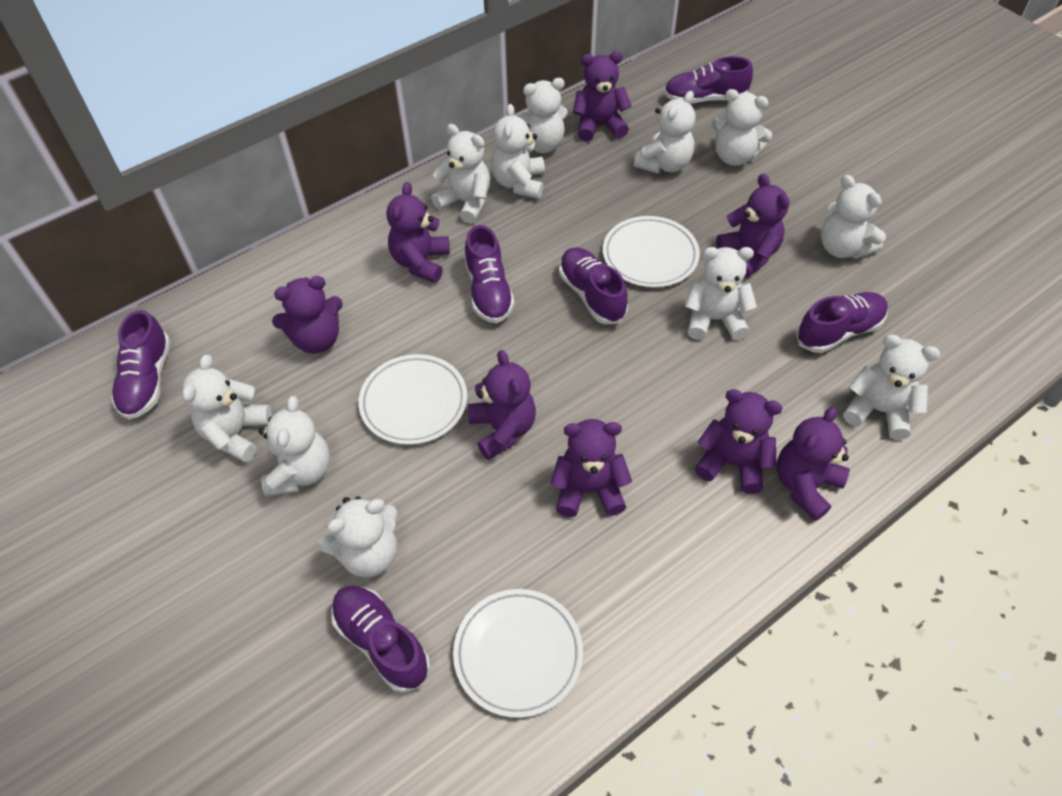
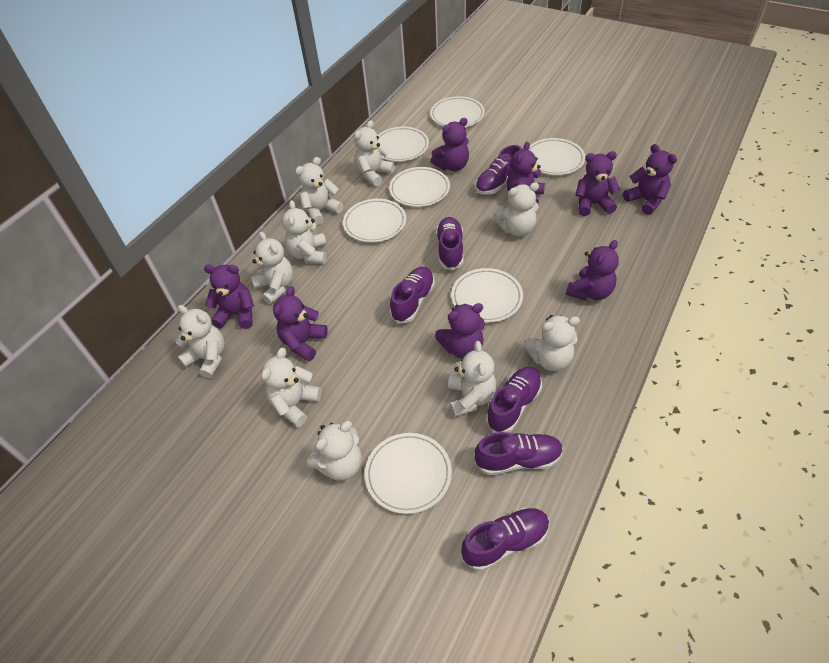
white plate: 3 -> 7
white teddy bear: 11 -> 10

